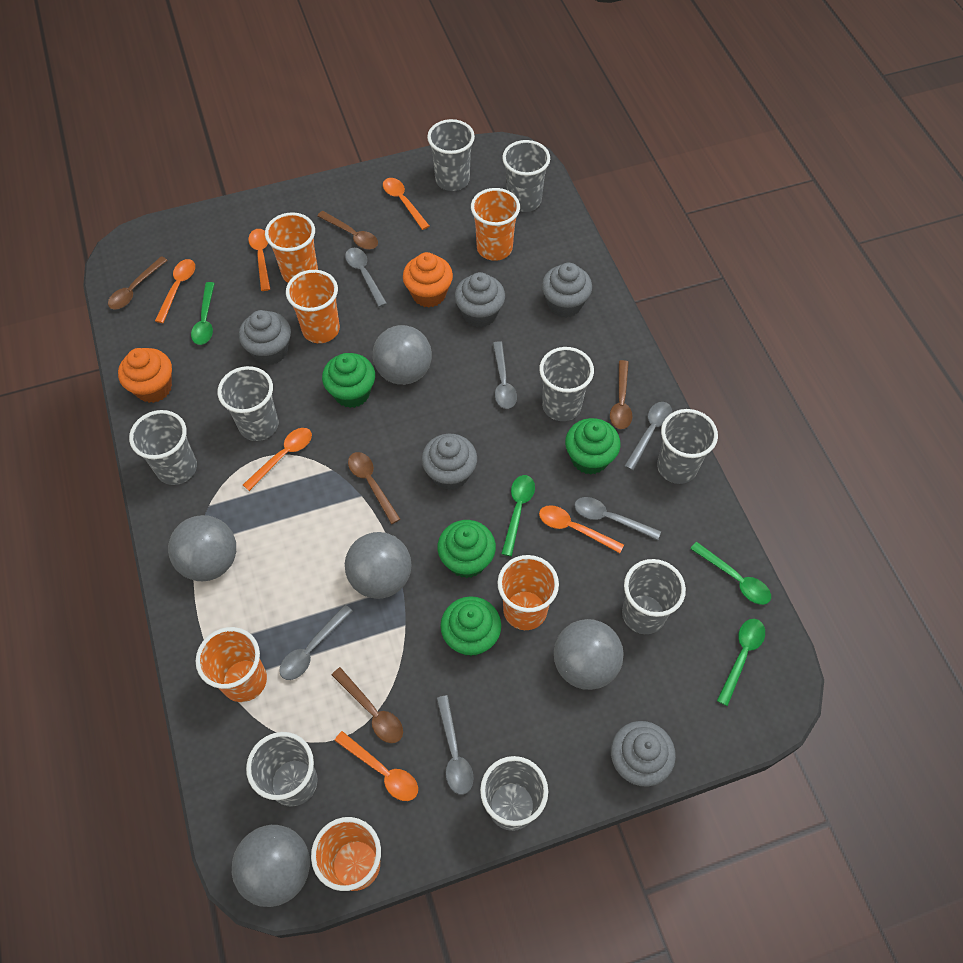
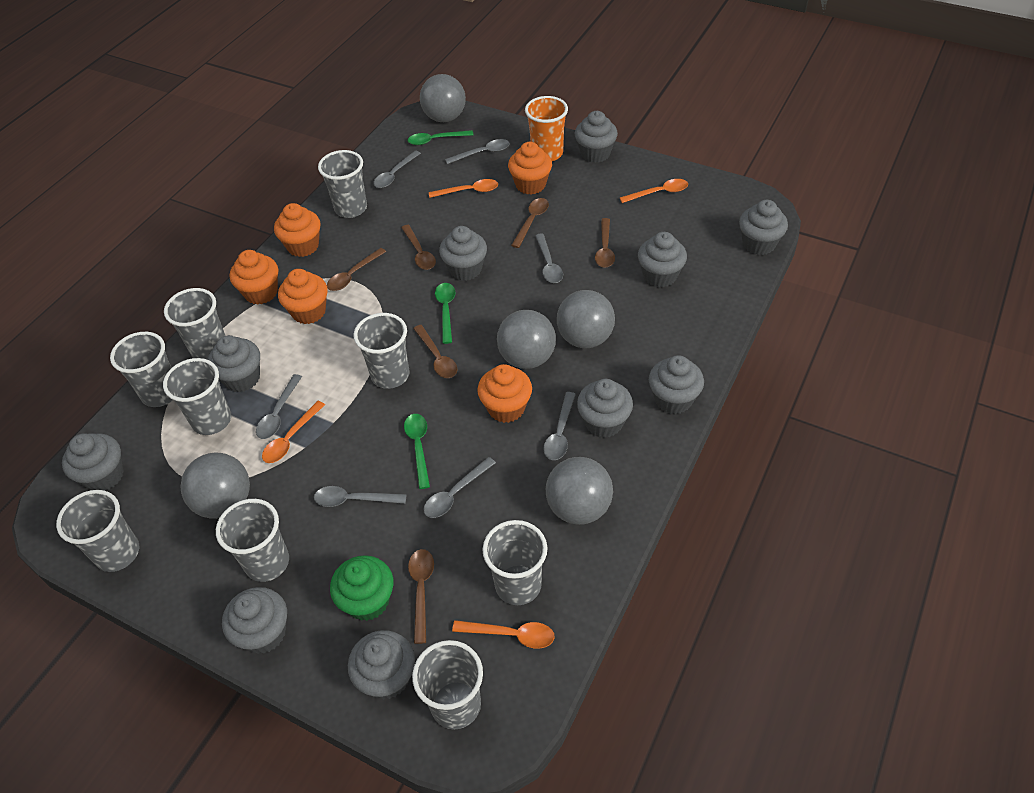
brown spoon: 5 -> 6
green cupcake: 4 -> 1
green spoon: 4 -> 3
grey cupcake: 5 -> 10
grey spoon: 6 -> 7
orange cup: 6 -> 1
orange cupcake: 2 -> 5
orange spoon: 6 -> 4

